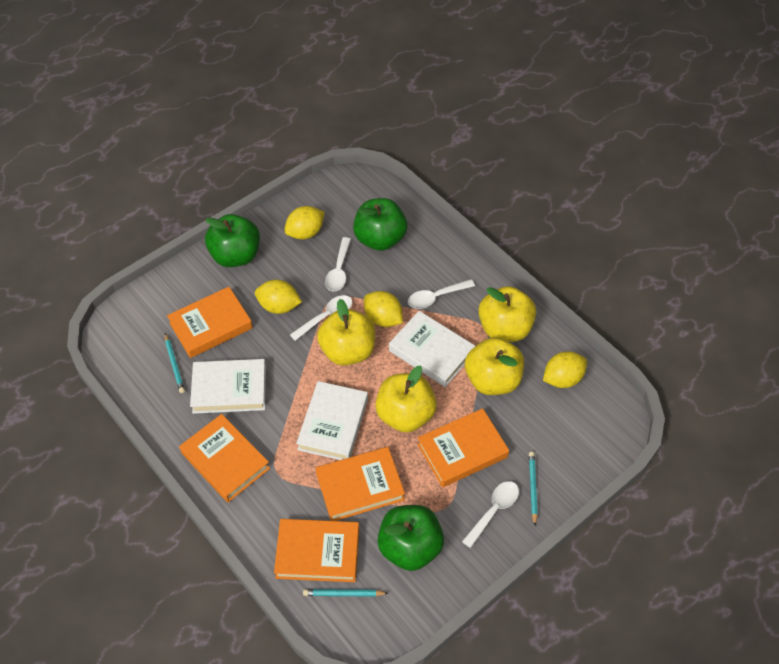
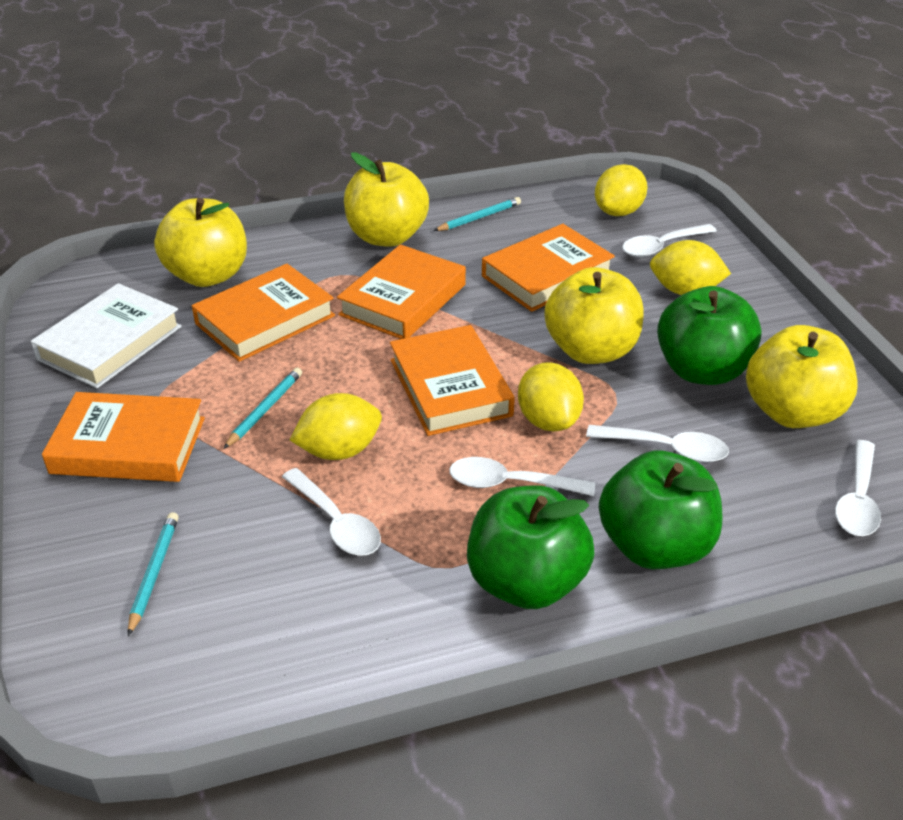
white book: 3 -> 1
white spoon: 4 -> 5

